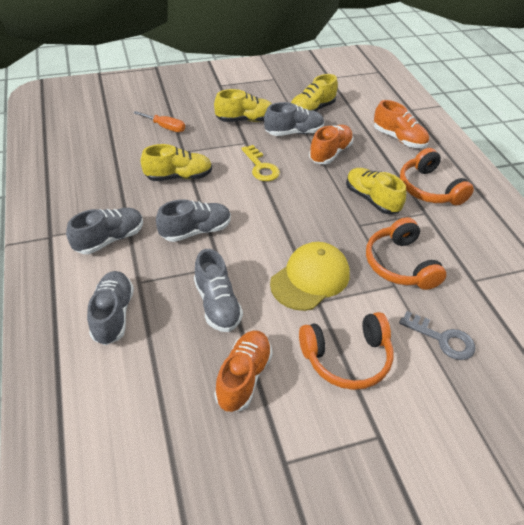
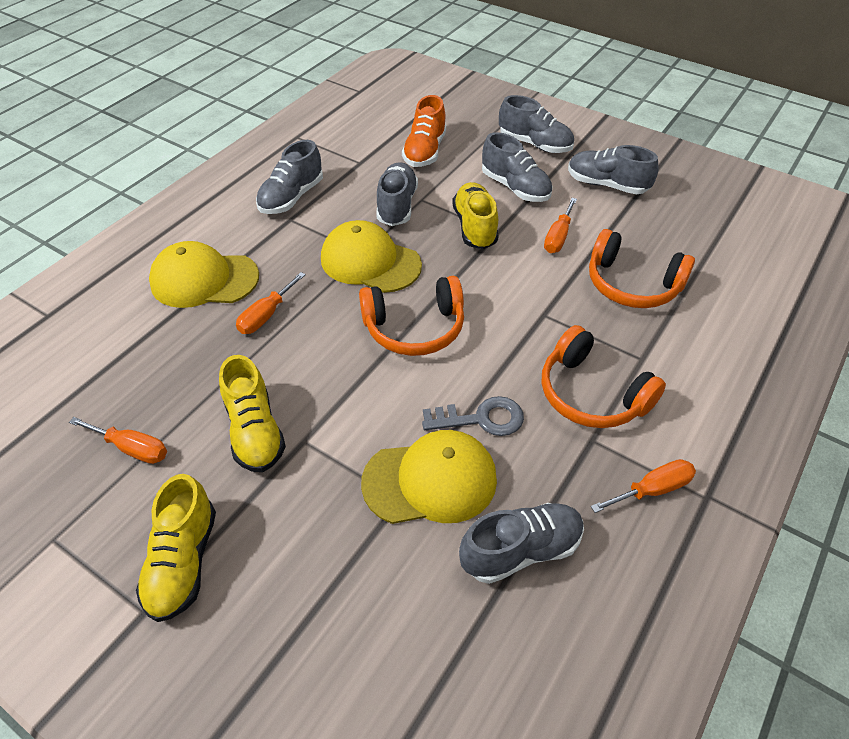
grey shoe: 5 -> 6
orange screwdriver: 1 -> 4
orange shoe: 3 -> 1
yellow cap: 1 -> 3
yellow key: 1 -> 0
yellow shoe: 4 -> 3

